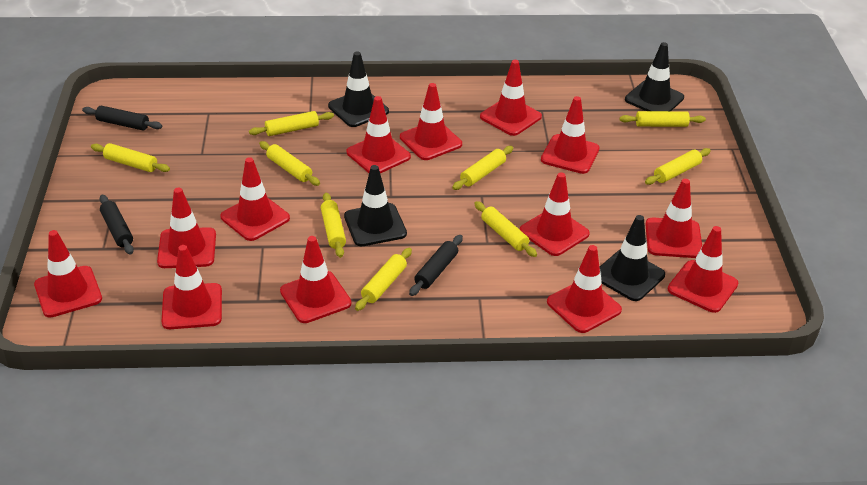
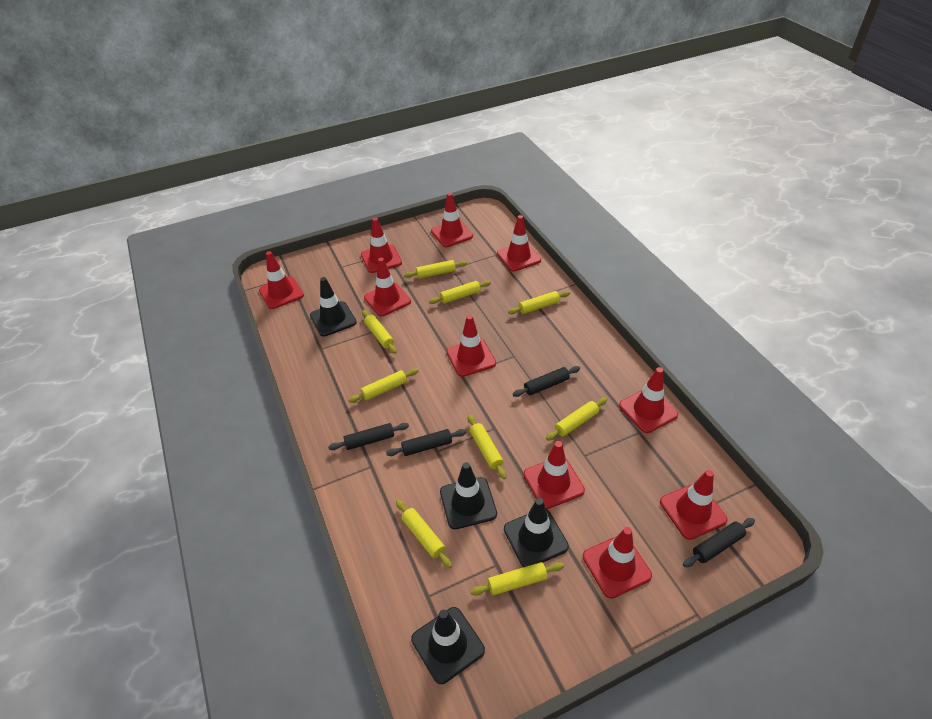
black rolling pin: 3 -> 4
red traffic cone: 13 -> 10

